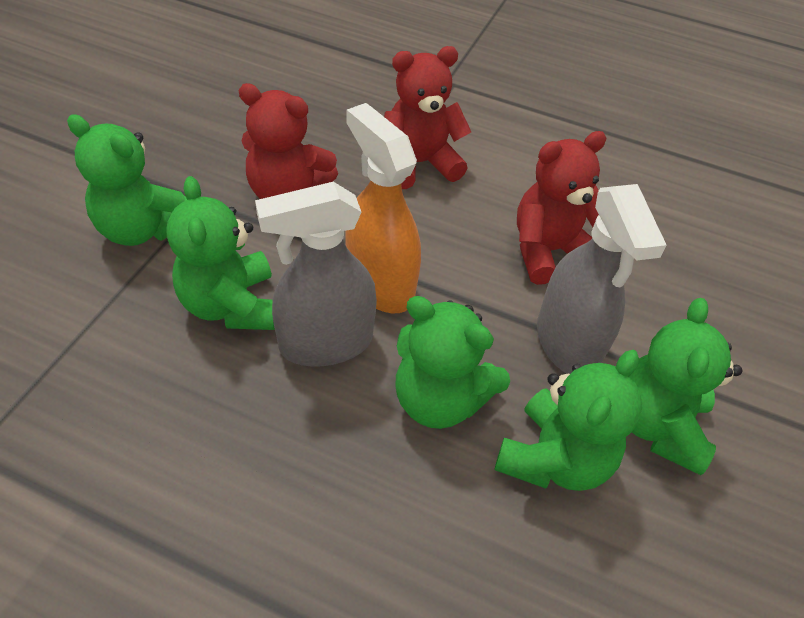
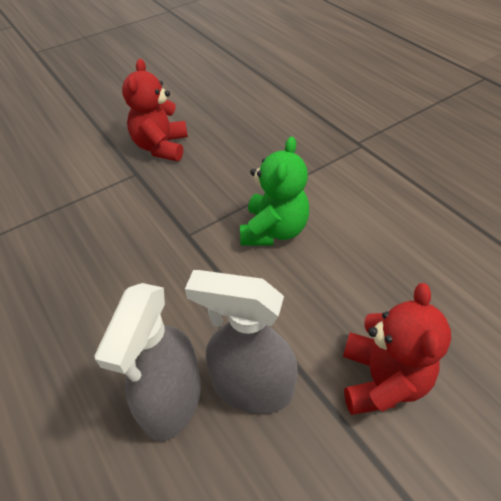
green teddy bear: 5 -> 1
orange spray bottle: 1 -> 0
red teddy bear: 3 -> 2

